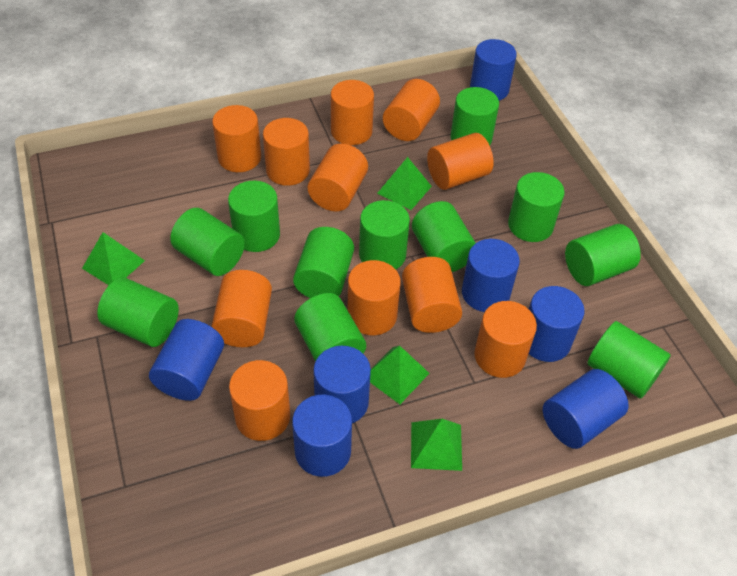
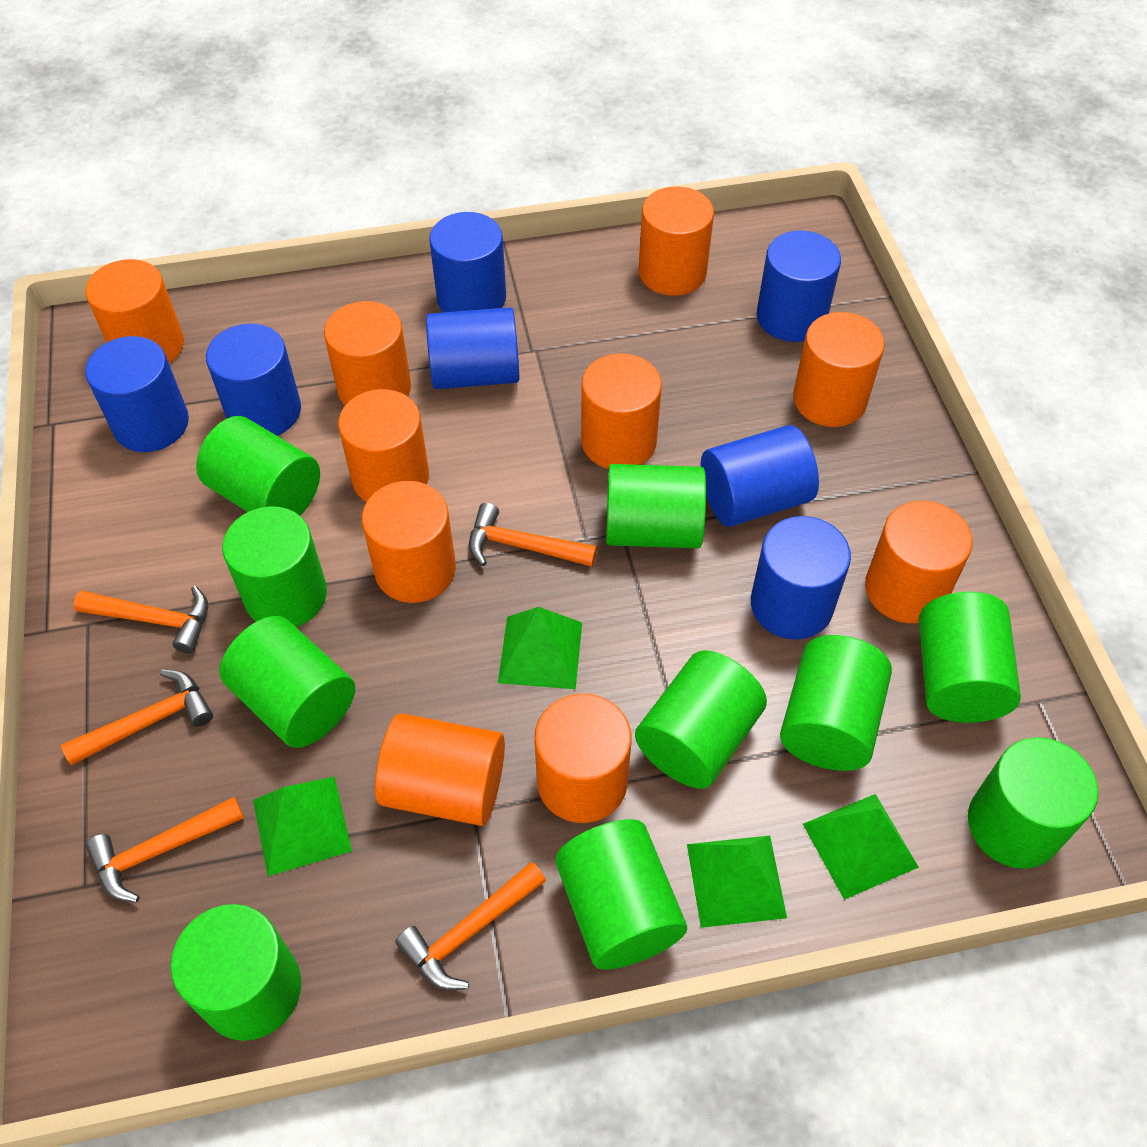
green cylinder: 11 -> 10
orange cylinder: 11 -> 10
orange hammer: 0 -> 5

